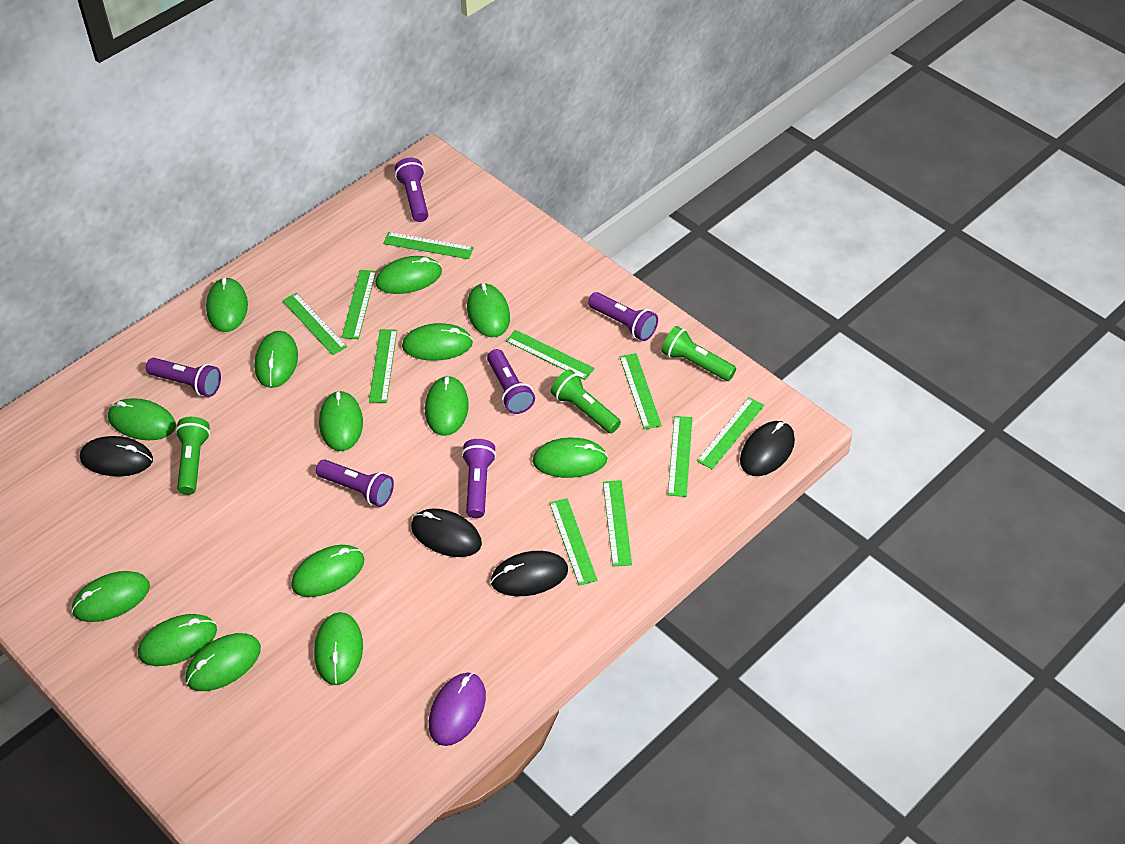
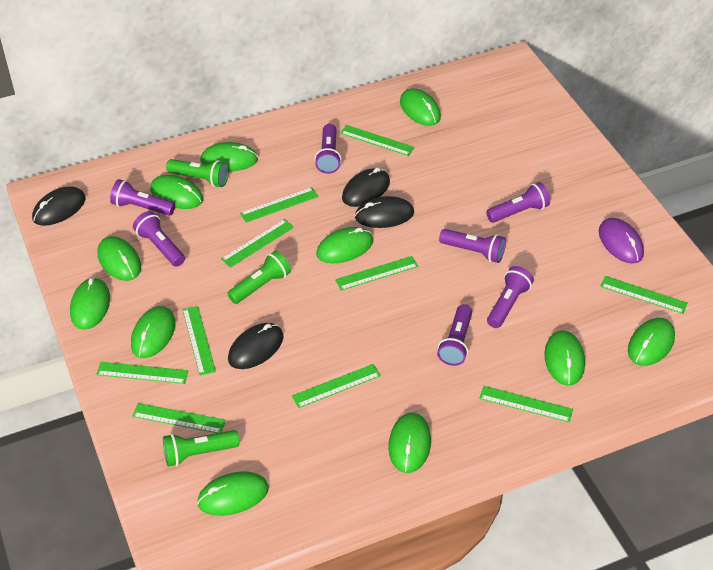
green mouse: 14 -> 11
purple flashlight: 6 -> 7

